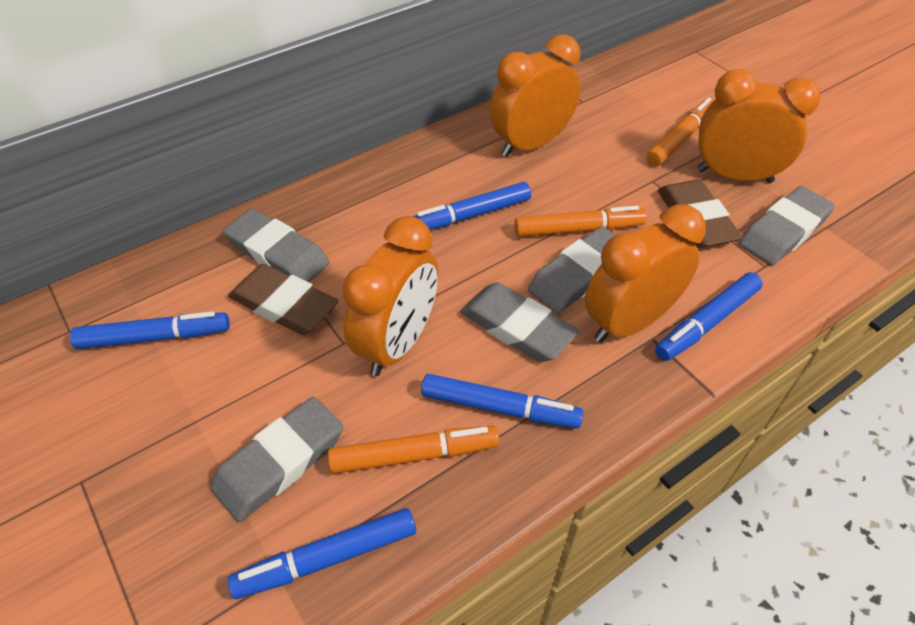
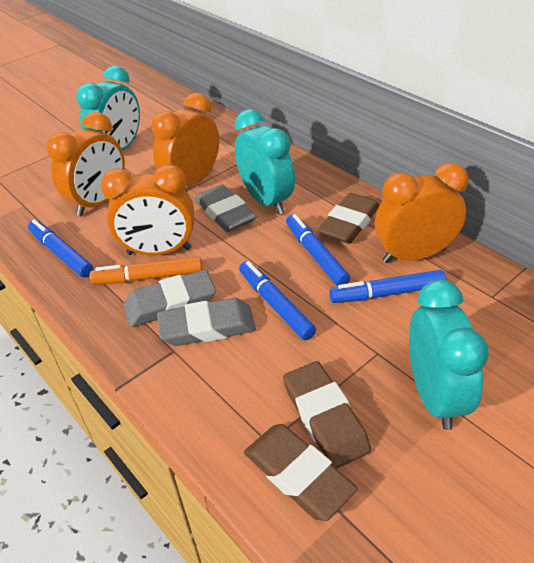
blue marker: 5 -> 4
brown eraser: 2 -> 3
grey eraser: 5 -> 3
orange marker: 3 -> 1
turquoise clock: 0 -> 3

